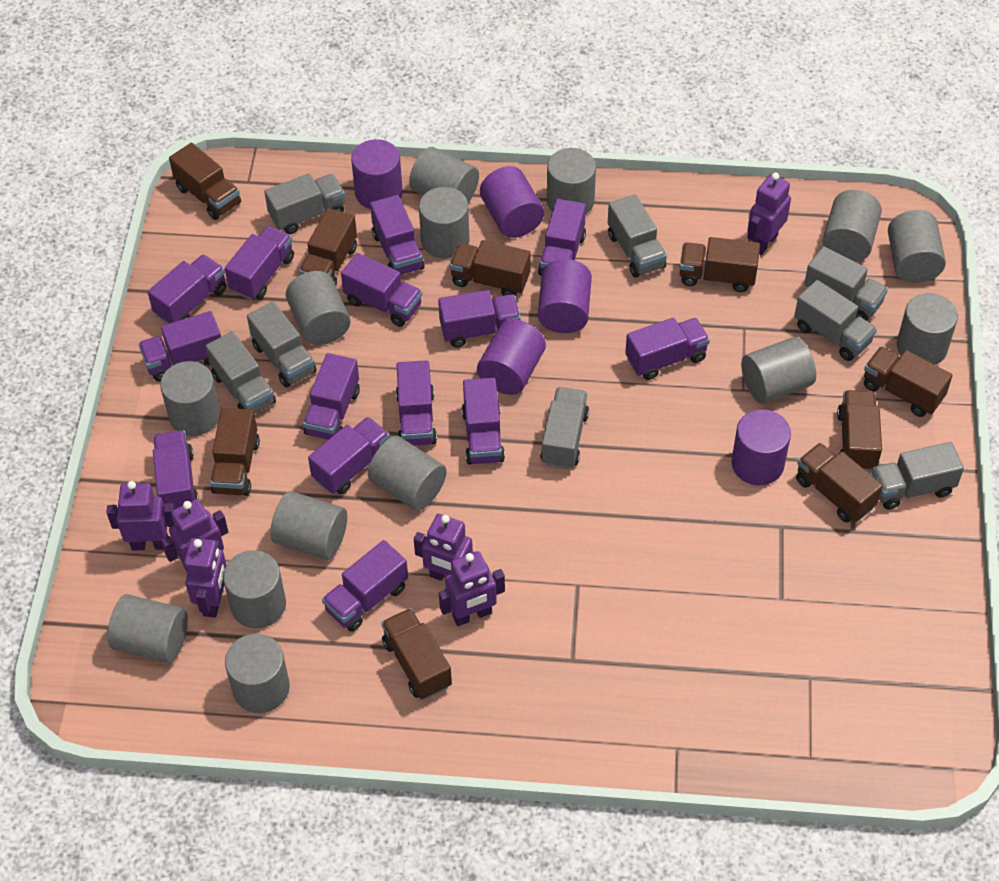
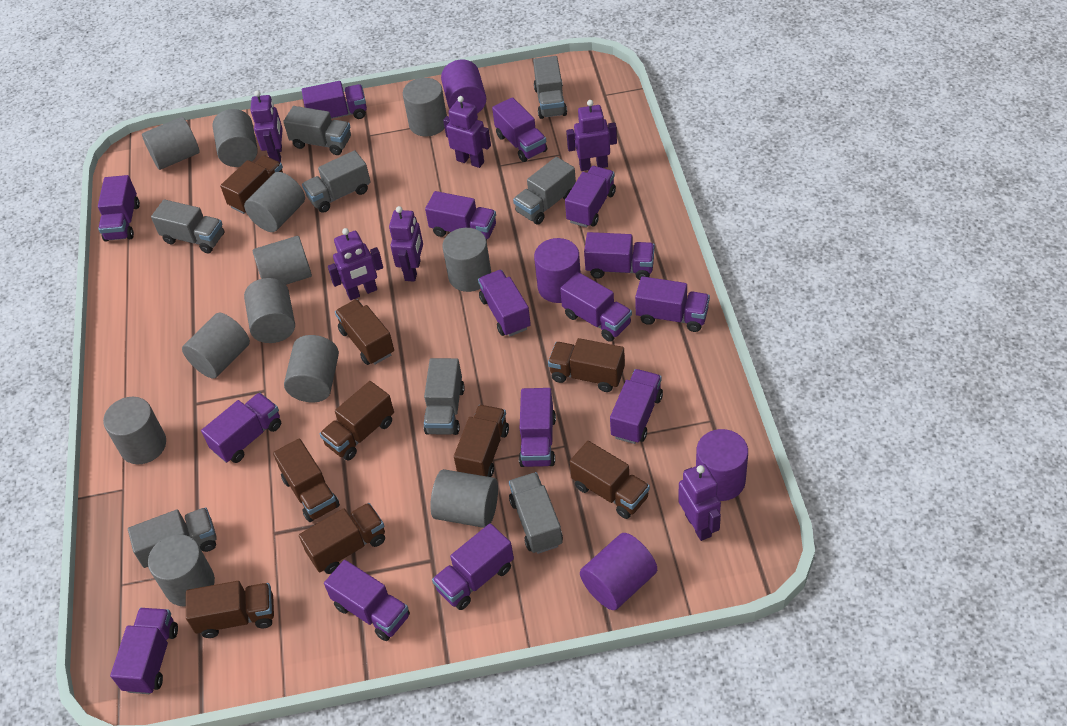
grey cylinder: 14 -> 12
purple cylinder: 5 -> 4
purple truck: 14 -> 15

